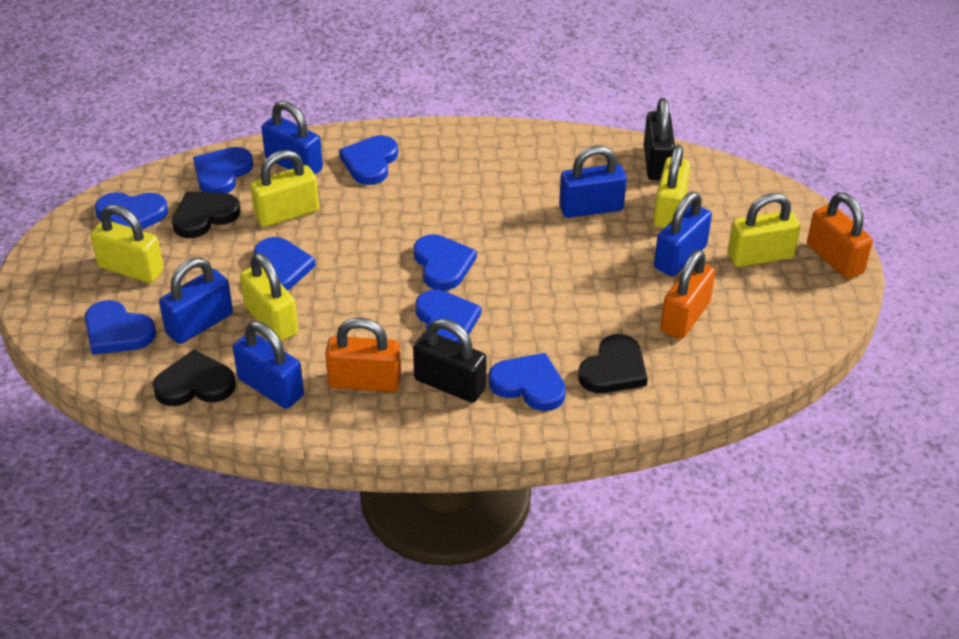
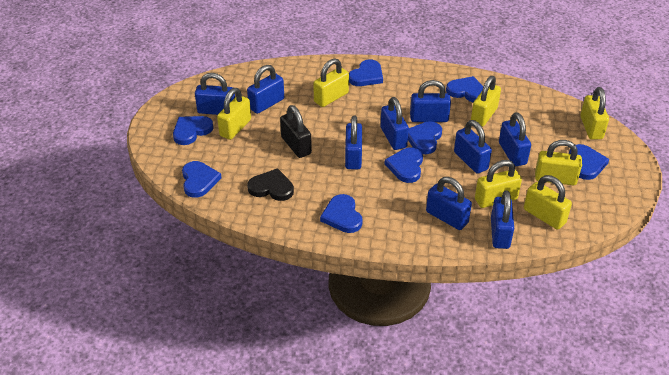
black heart: 3 -> 1
black padlock: 2 -> 1
blue padlock: 5 -> 9
orange padlock: 3 -> 0
yellow padlock: 5 -> 7

